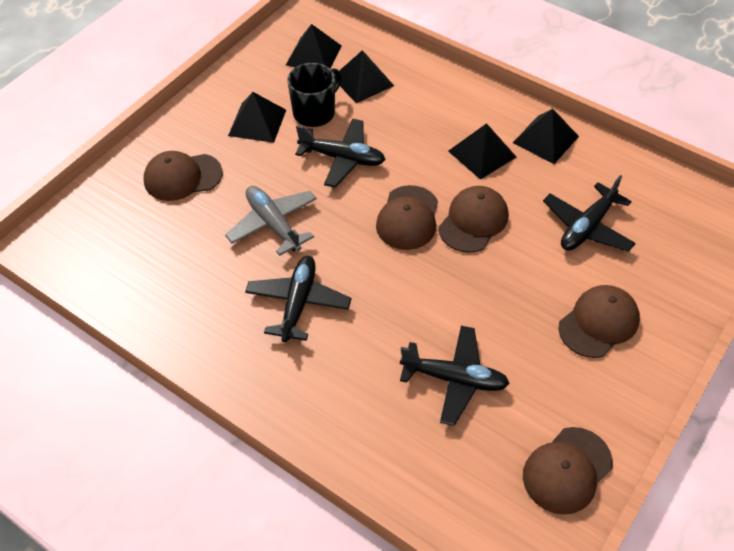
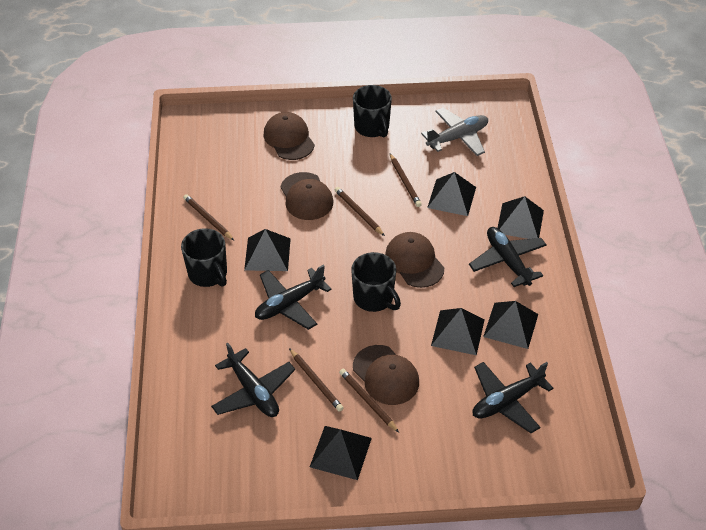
black mug: 1 -> 3
black pyramid: 5 -> 6
brown cap: 5 -> 4
brown pencil: 0 -> 5

